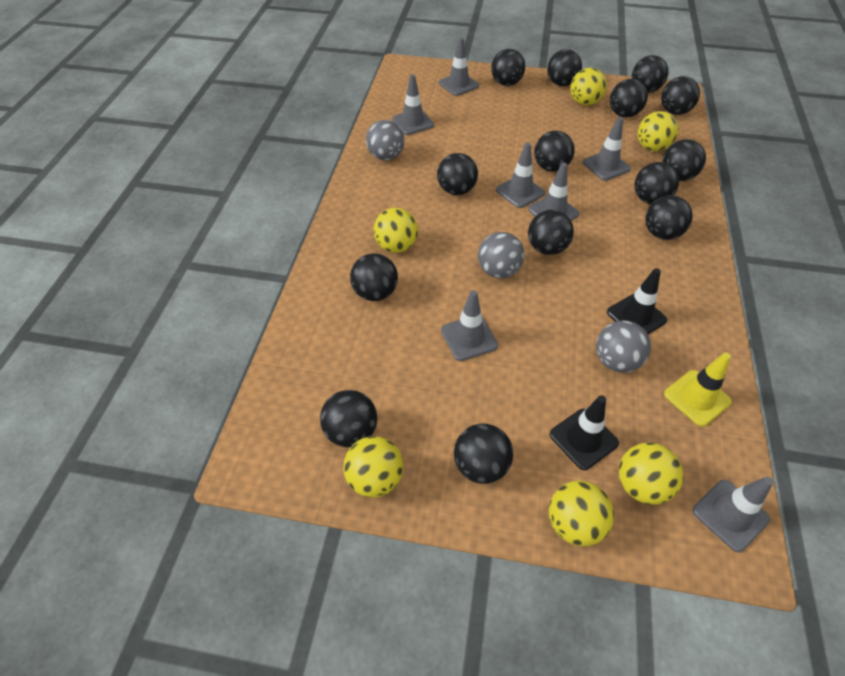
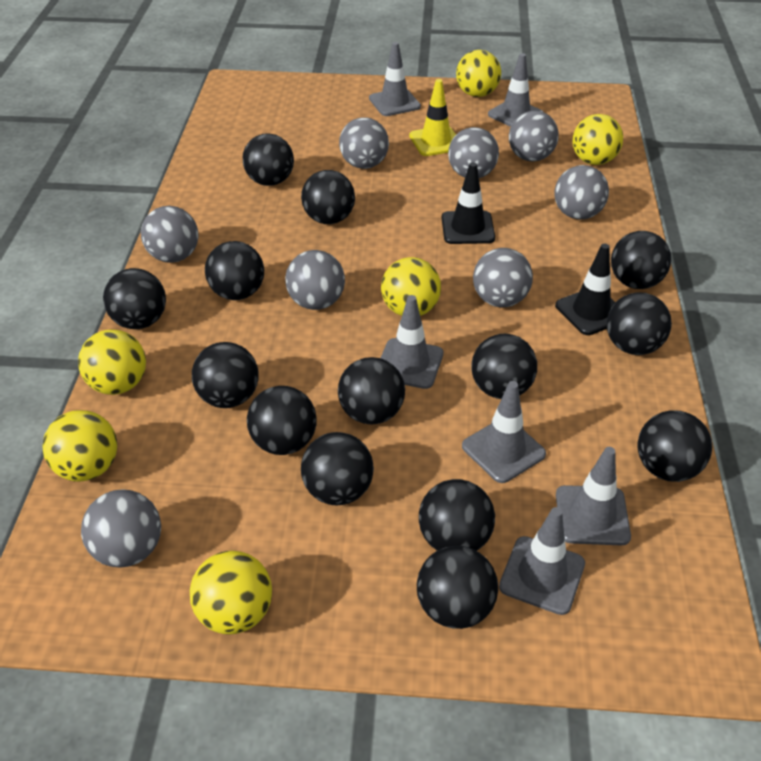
grey ball: 3 -> 8
grey traffic cone: 7 -> 6

